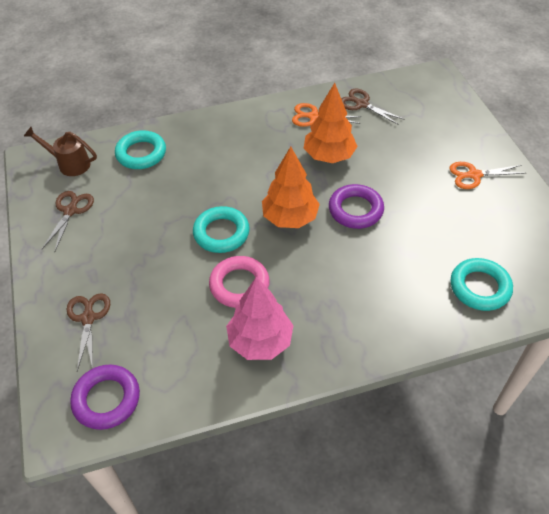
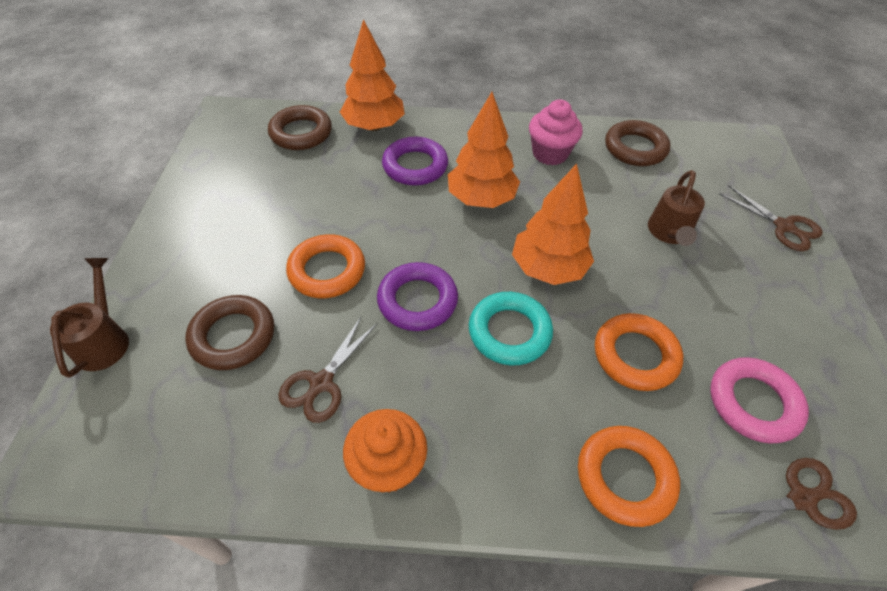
brown ring: 0 -> 3
brown watering can: 1 -> 2
orange cupcake: 0 -> 1
orange ring: 0 -> 3
orange scissors: 2 -> 0
orange tree: 2 -> 3
pink cupcake: 0 -> 1
pink tree: 1 -> 0
turquoise ring: 3 -> 1

